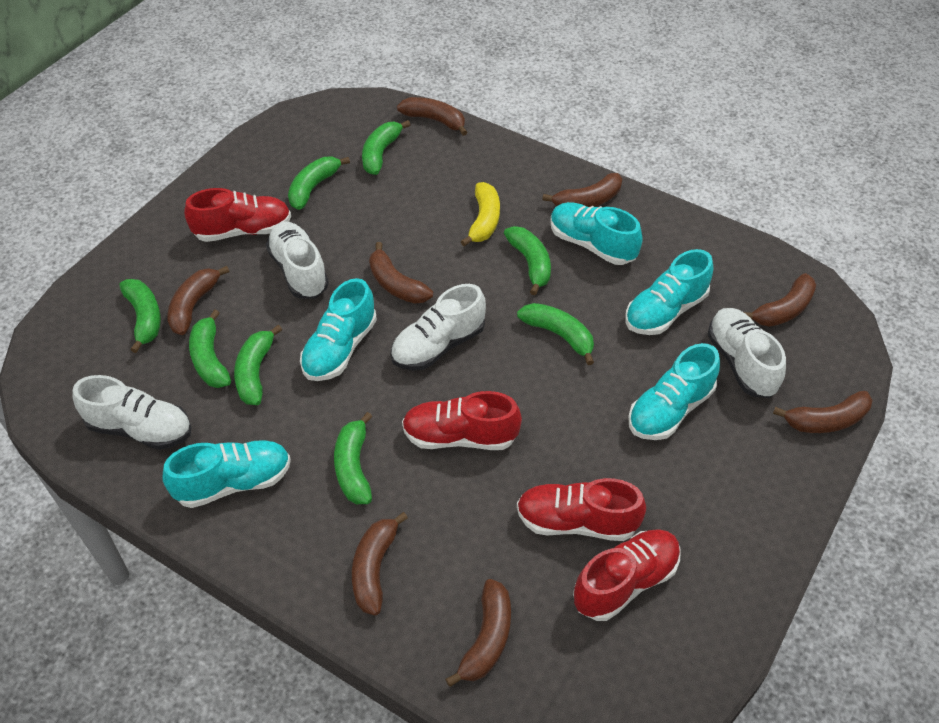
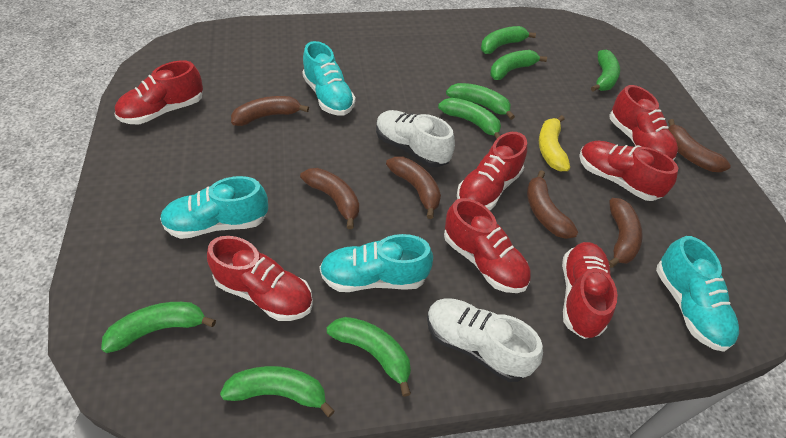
brown banana: 8 -> 6
red shoe: 4 -> 7
turquoise shoe: 5 -> 4
white shoe: 4 -> 2

